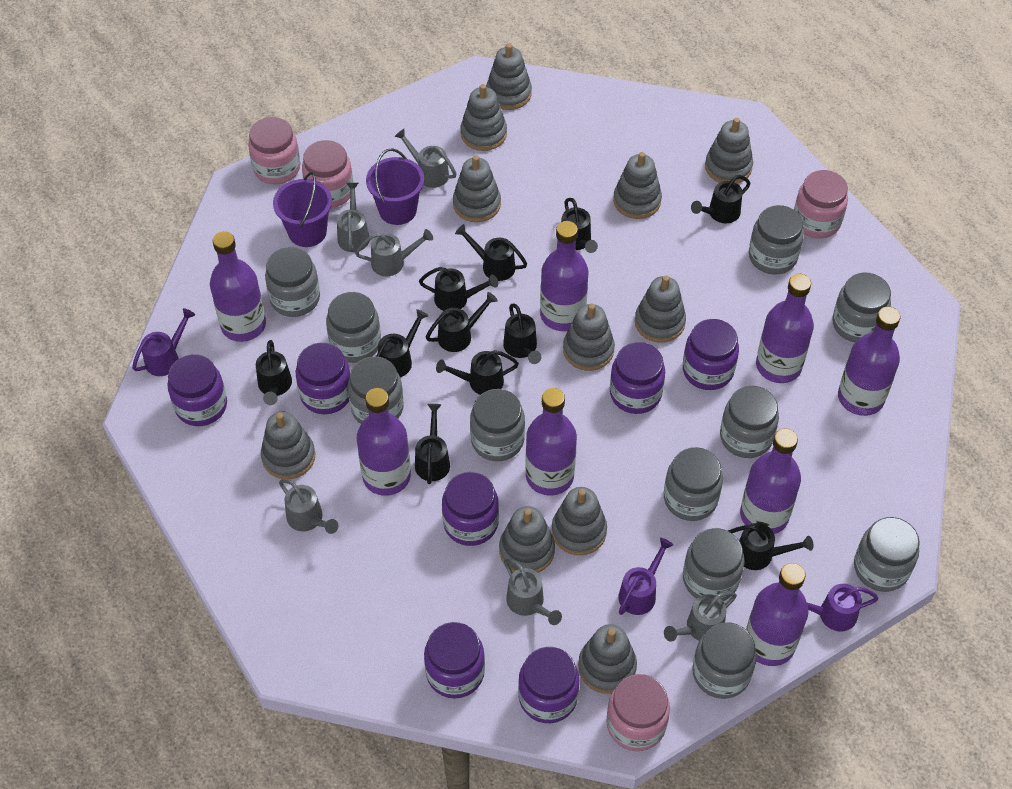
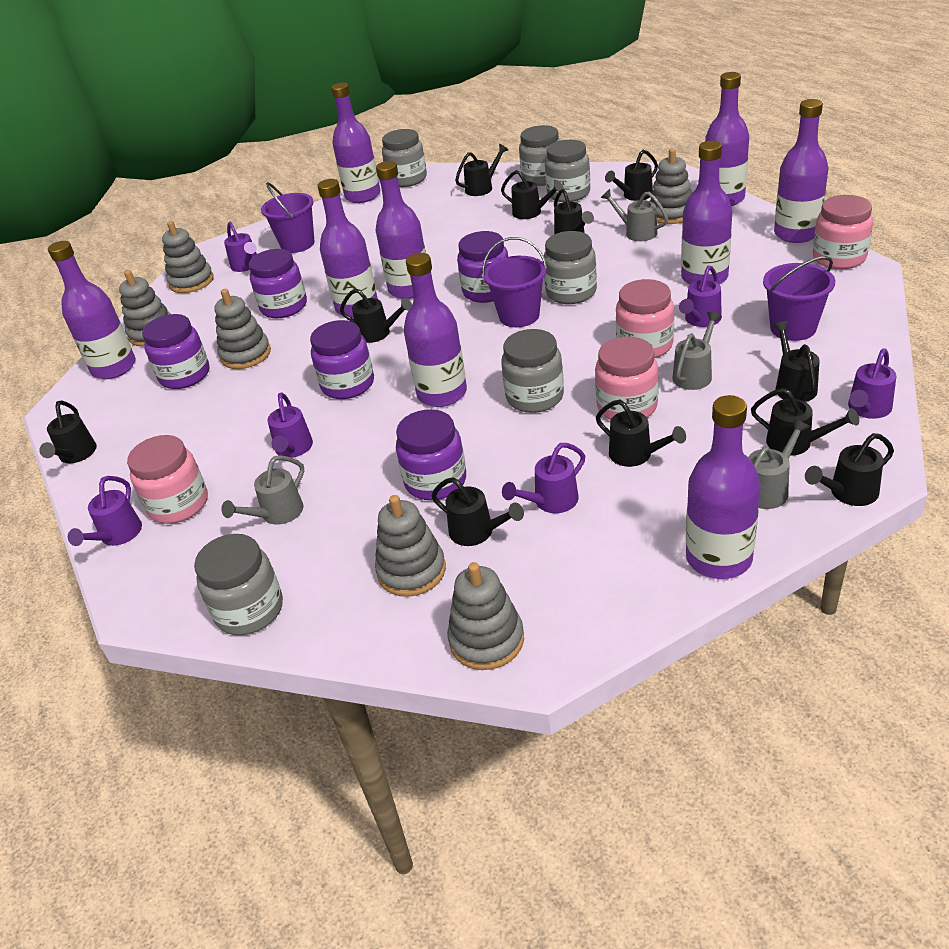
grey jar: 11 -> 6
grey stacking toy: 11 -> 6
grey watering can: 6 -> 4
purple bottle: 8 -> 9
purple bucket: 2 -> 3
purple jar: 7 -> 5
purple watering can: 3 -> 6

